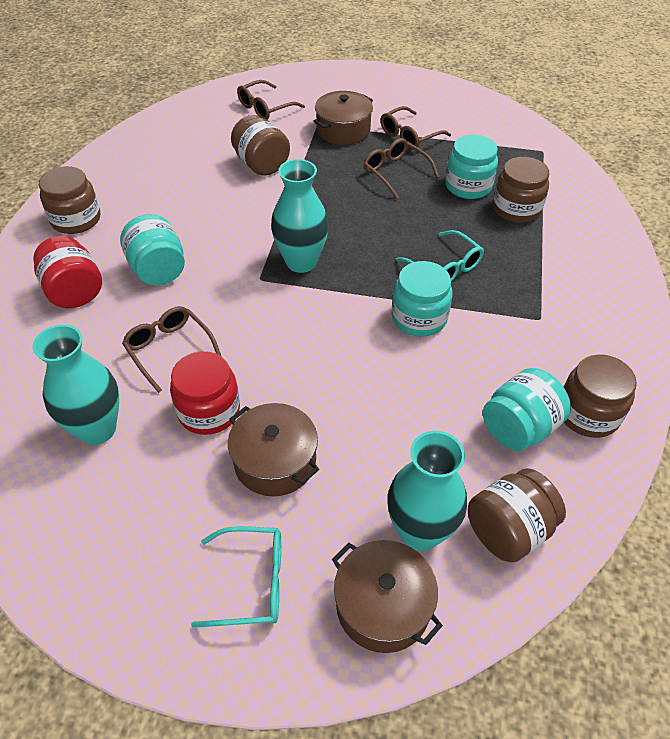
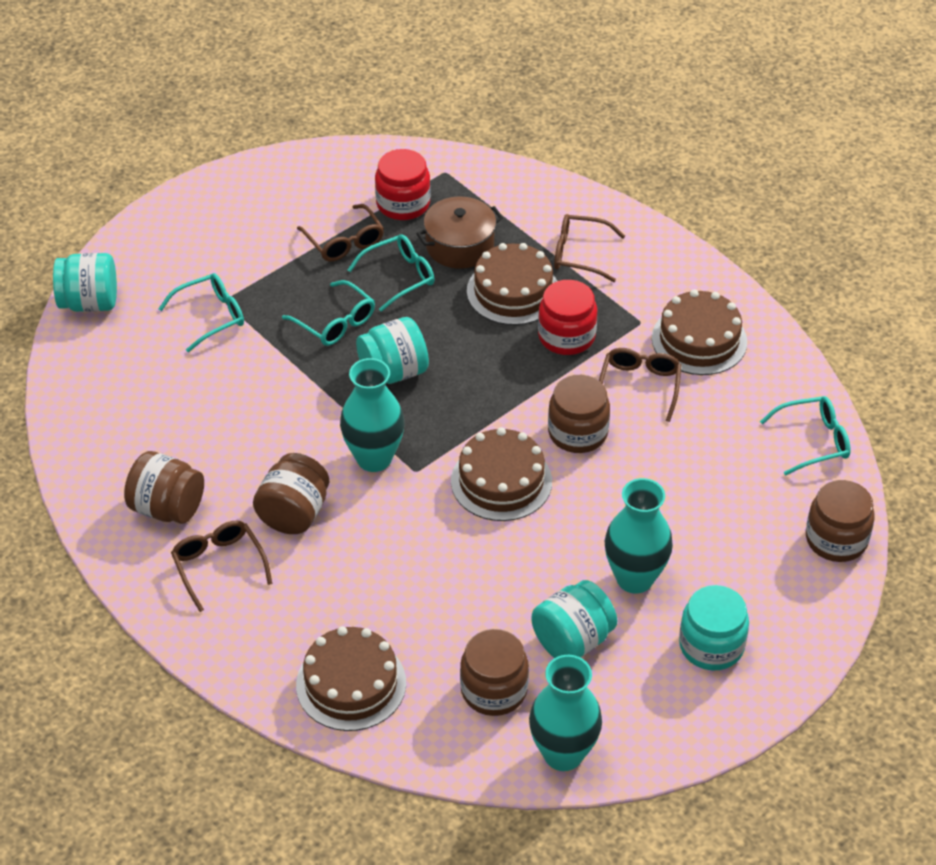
brown cake: 0 -> 4
brown pot: 3 -> 1
turquoise glasses: 2 -> 4

